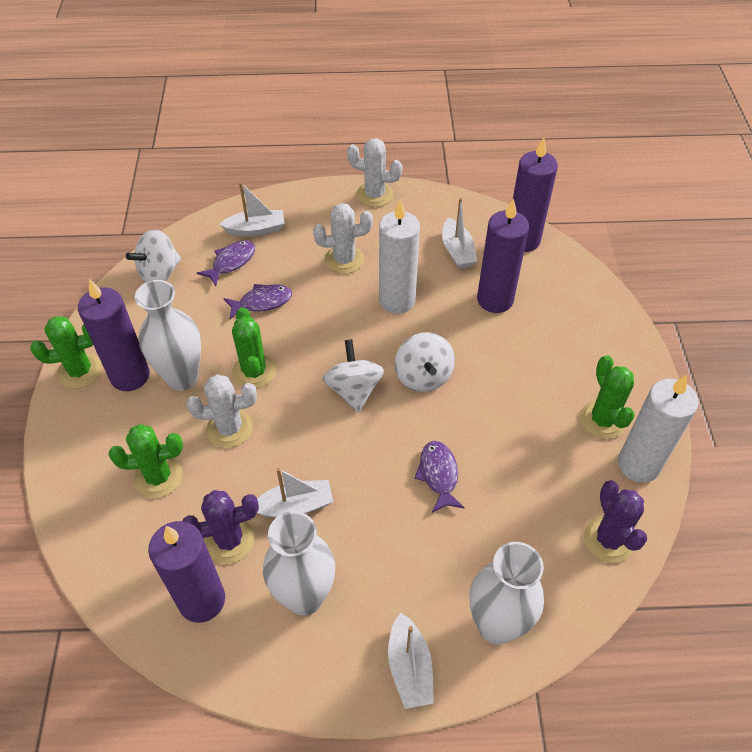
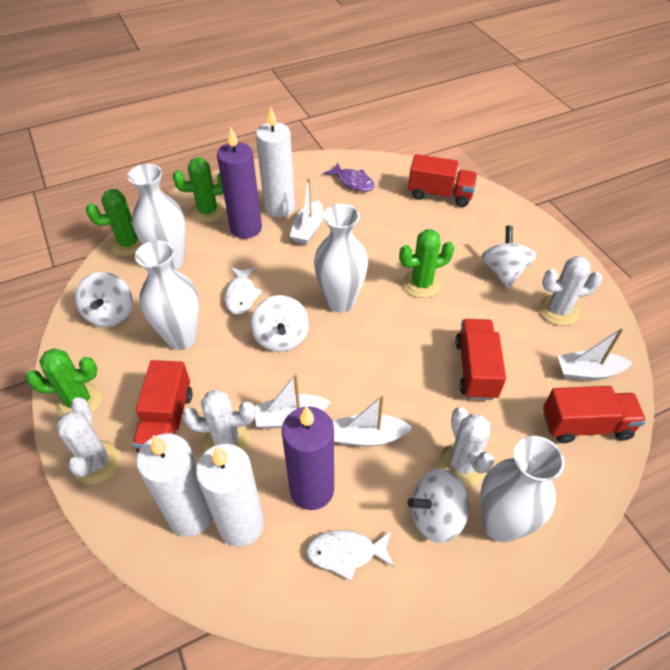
purple cactus: 2 -> 0
purple candle: 4 -> 2
purple fish: 3 -> 1
red truck: 0 -> 4
white cactus: 3 -> 4
white candle: 2 -> 3
white fish: 0 -> 2
white spinning top: 3 -> 4
white vase: 3 -> 4

